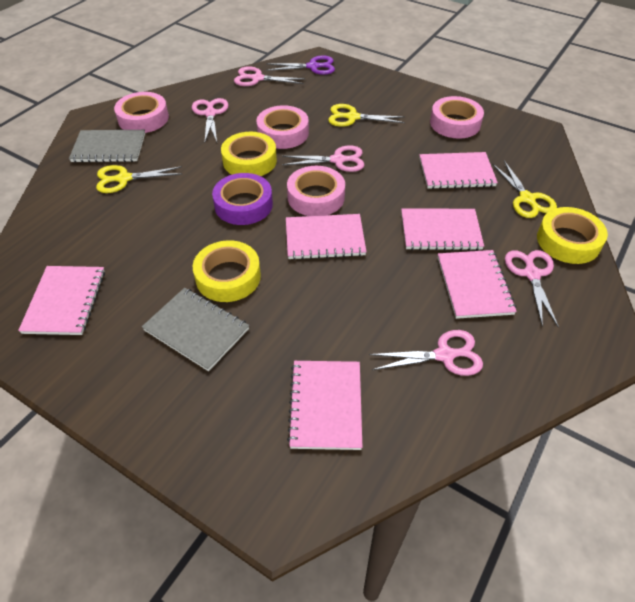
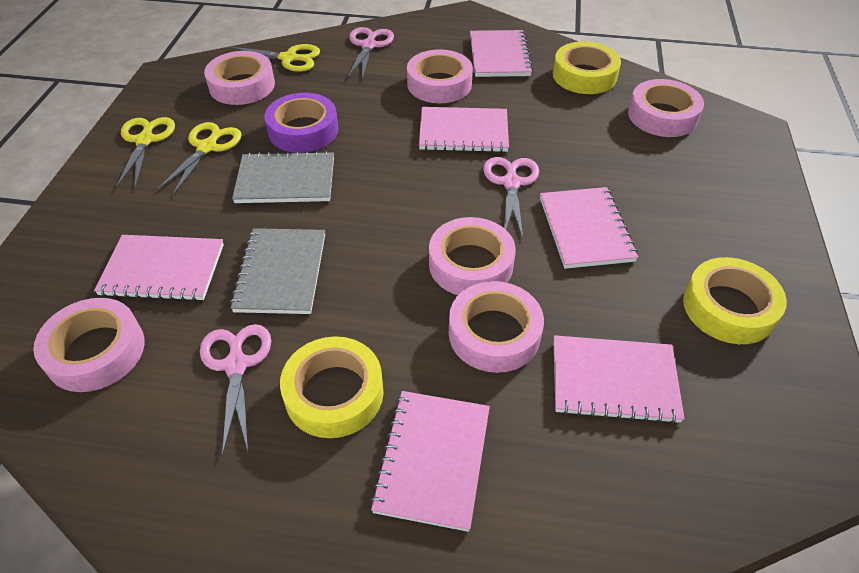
pink scissors: 5 -> 3
pink tape: 4 -> 6
purple scissors: 1 -> 0

